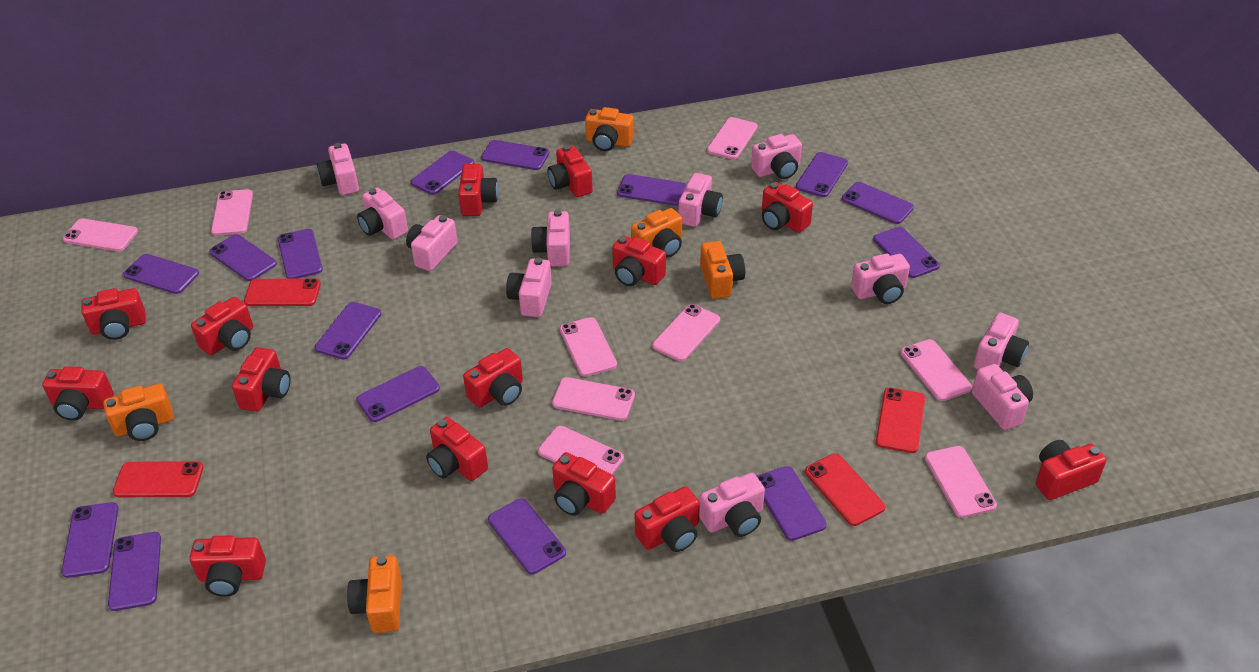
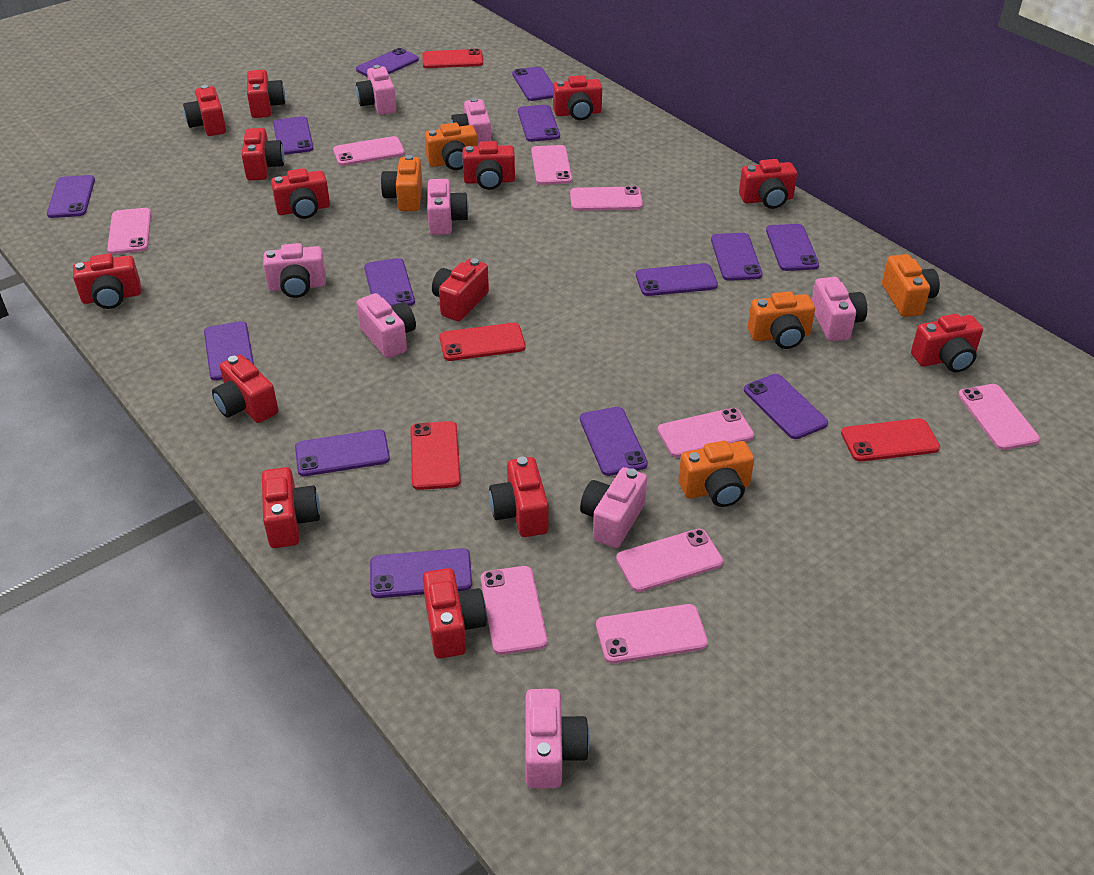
pink camera: 11 -> 8
purple phone: 15 -> 14

